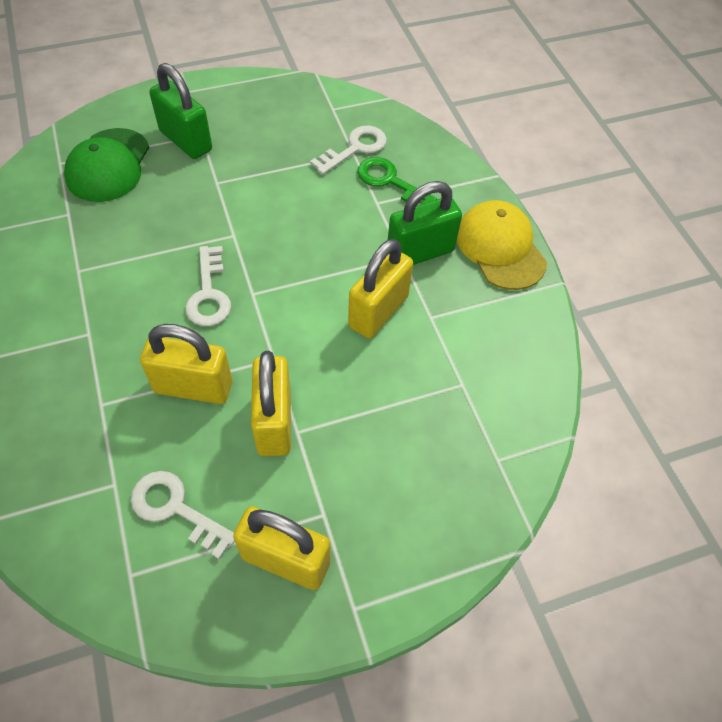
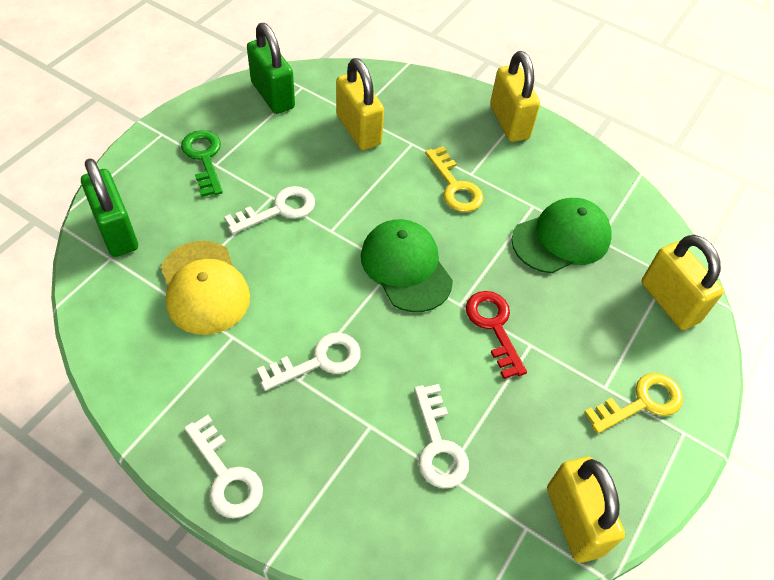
green cap: 1 -> 2
red key: 0 -> 1
white key: 3 -> 4
yellow key: 0 -> 2

